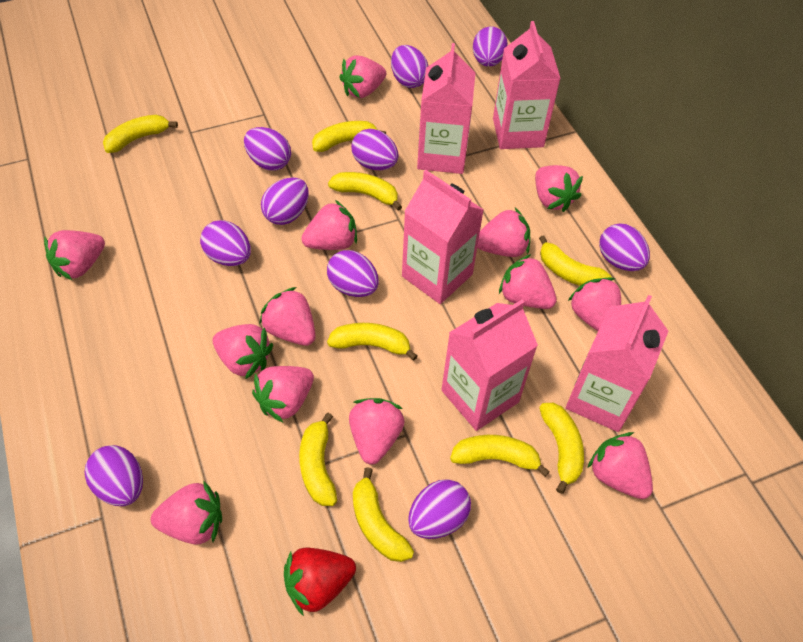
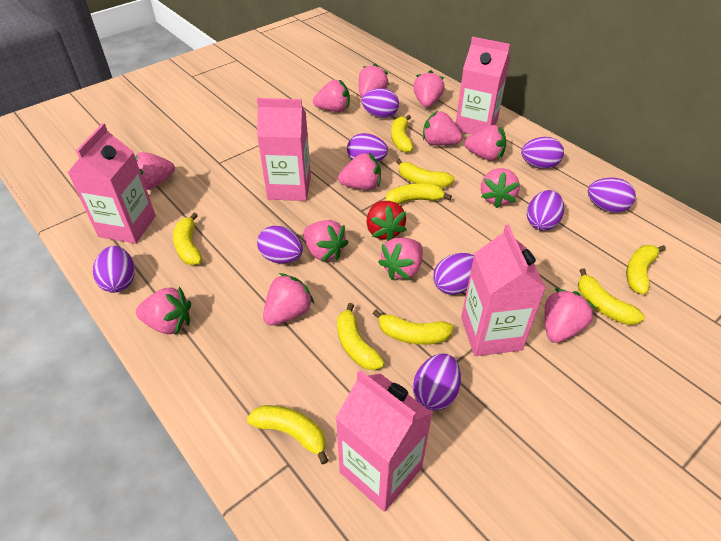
purple egg: 10 -> 9

